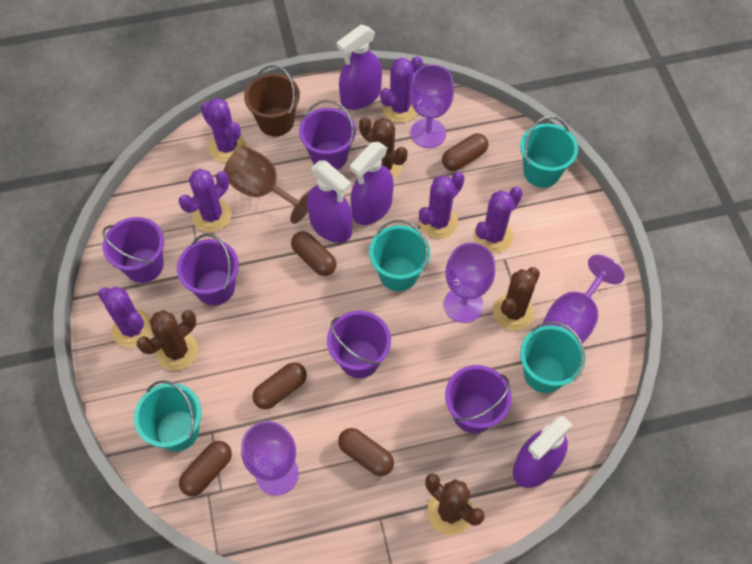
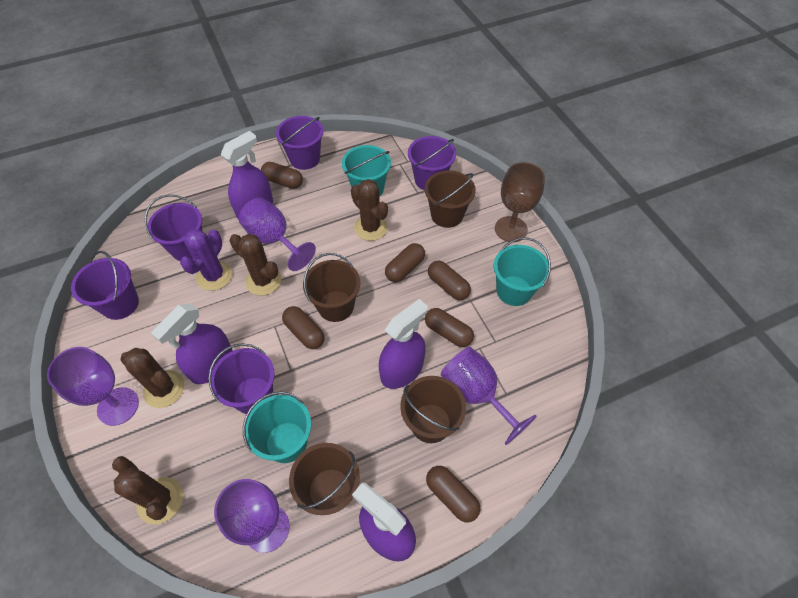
brown bucket: 1 -> 4
brown capsule: 5 -> 6
purple cactus: 6 -> 1
turquoise bucket: 4 -> 3

